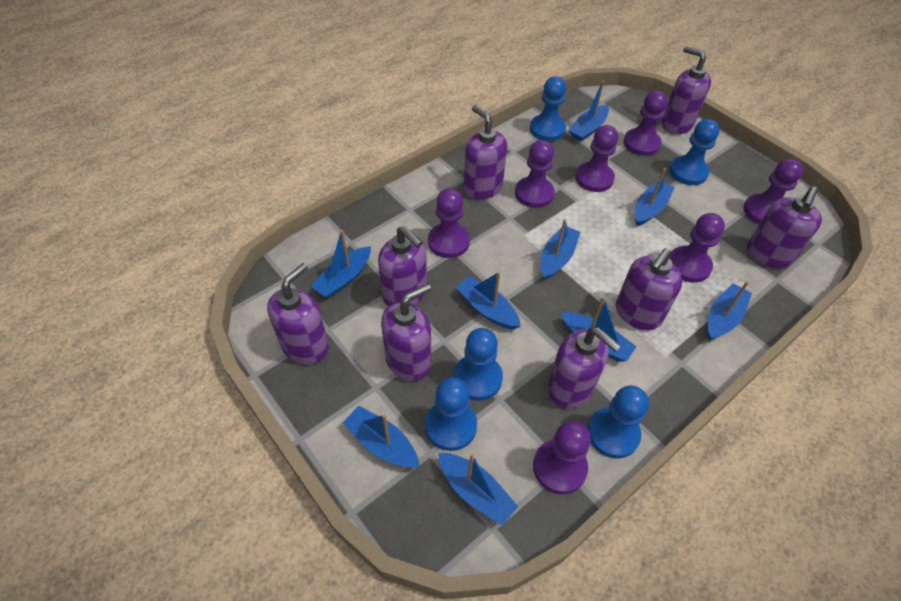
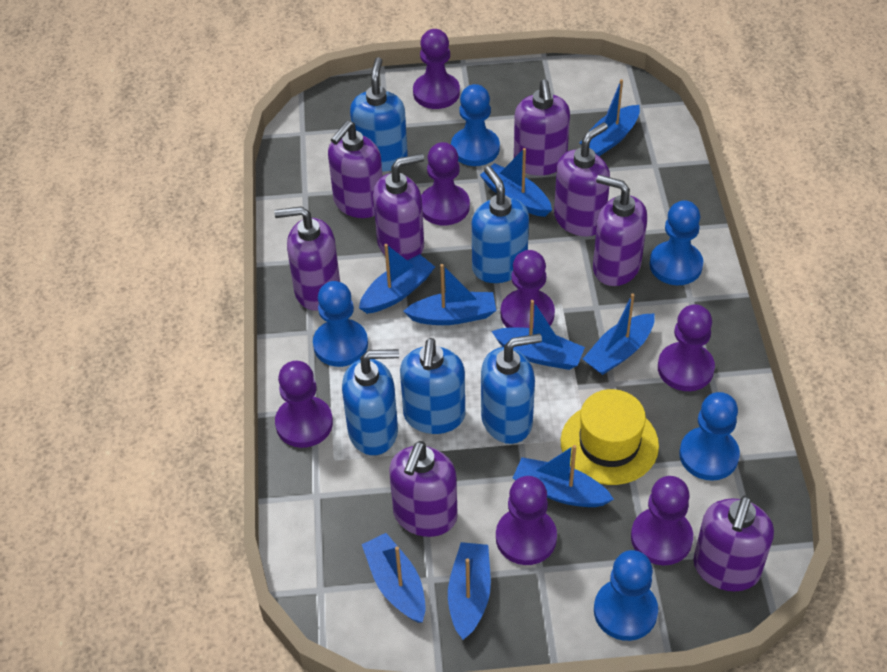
blue soap dispenser: 0 -> 5
yellow hat: 0 -> 1

